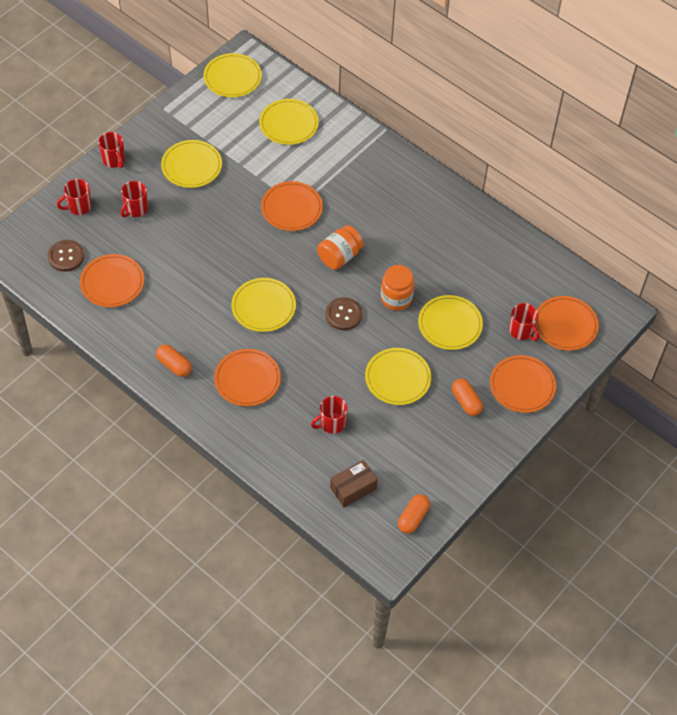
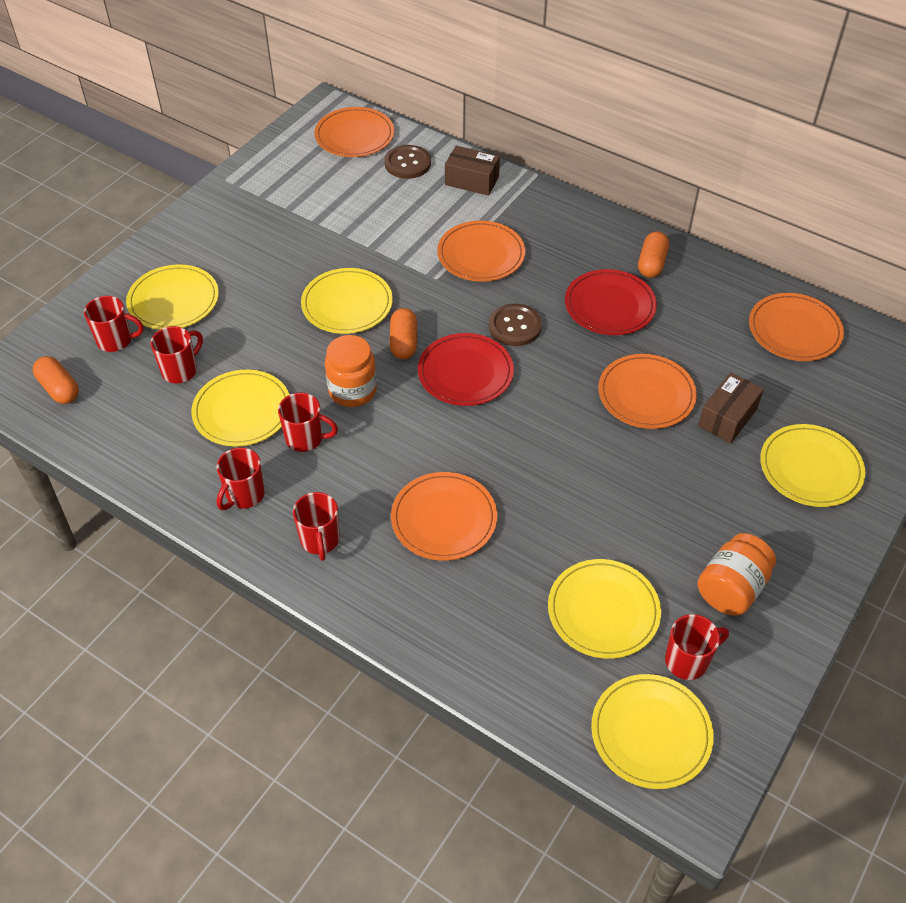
brown box: 1 -> 2
red mug: 5 -> 6
red plate: 0 -> 2

